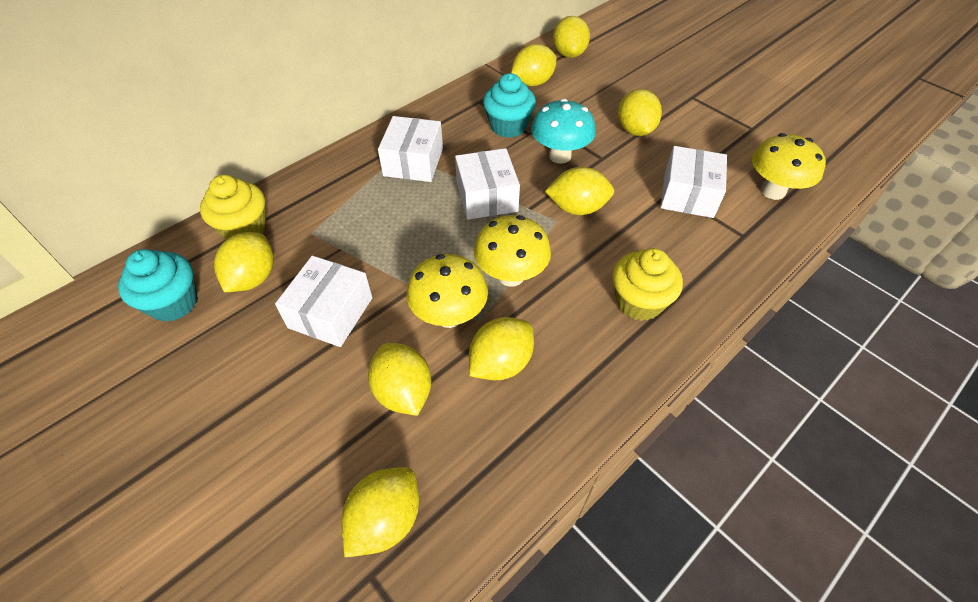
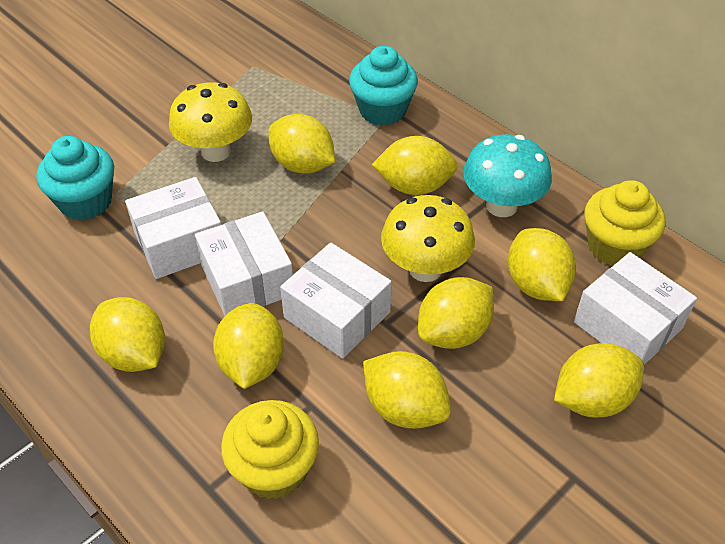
yellow mushroom: 3 -> 2

